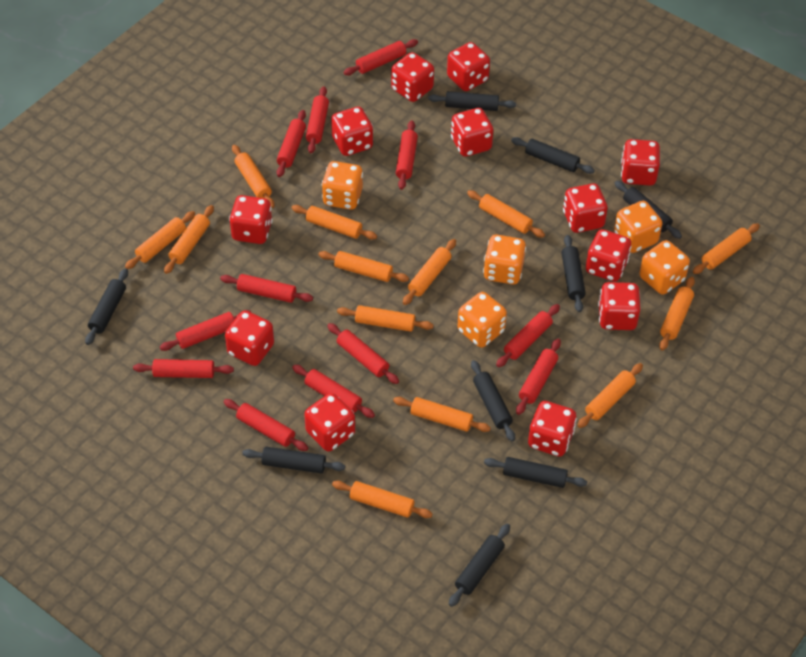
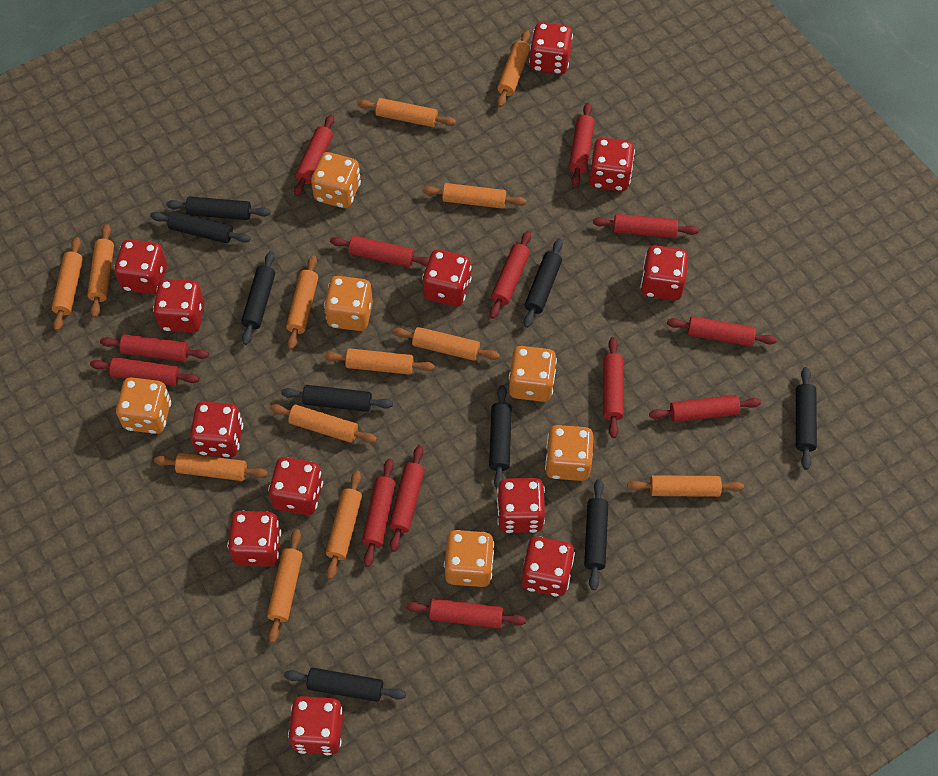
orange dice: 5 -> 6
red rolling pin: 12 -> 13

